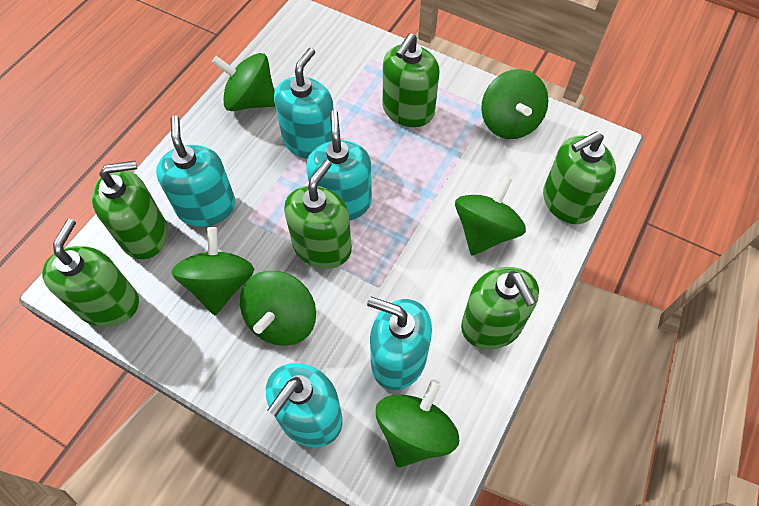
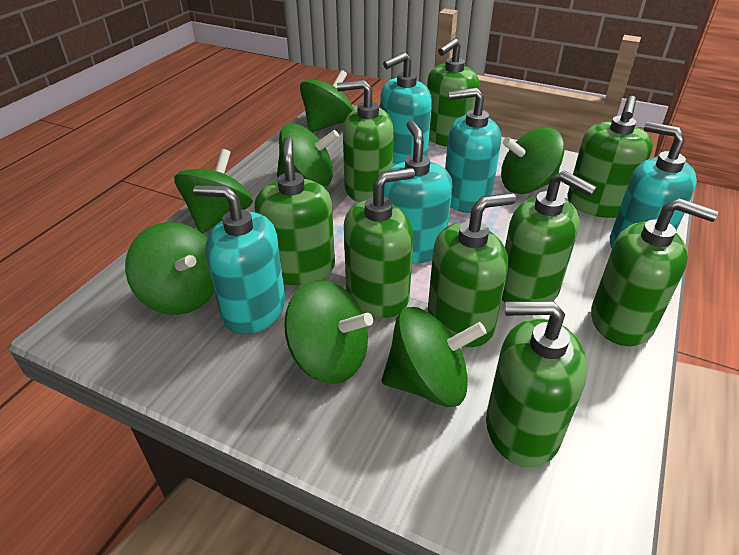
green soap dispenser: 6 -> 9
green spinning top: 6 -> 7

